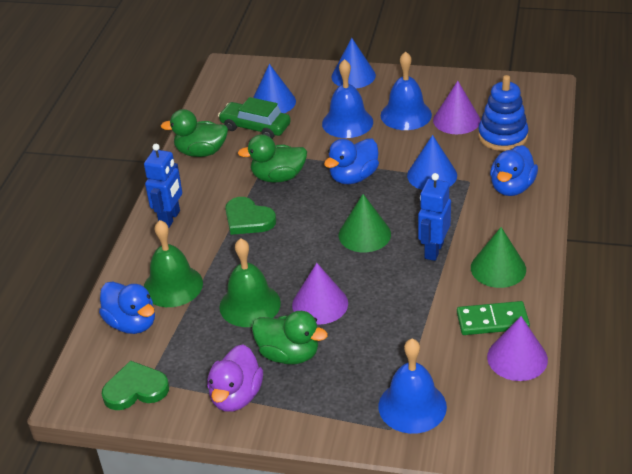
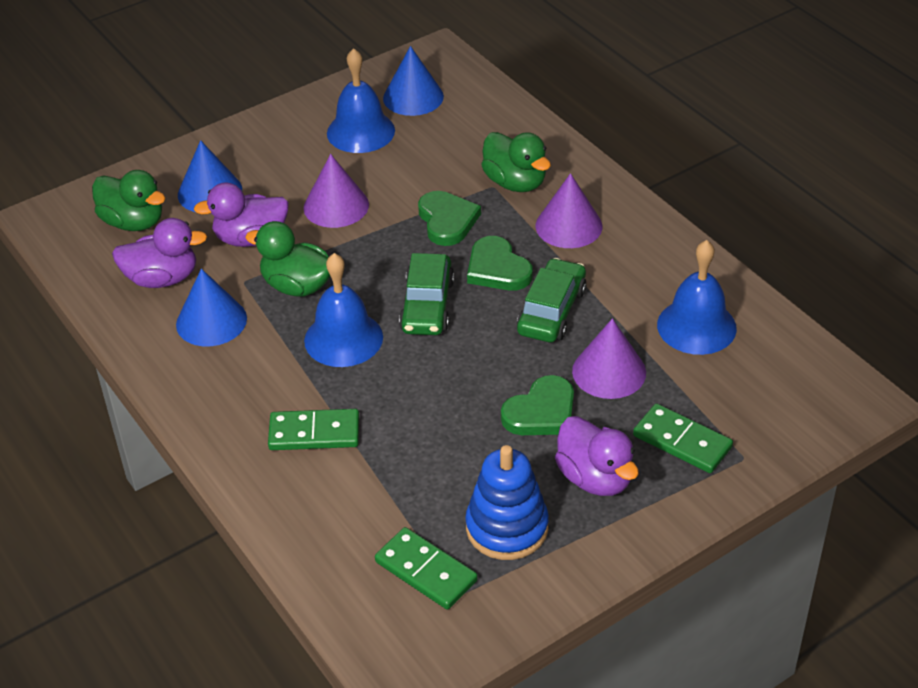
blue duck: 3 -> 0
blue robot: 2 -> 0
green bell: 2 -> 0
green car: 1 -> 2
green cone: 2 -> 0
green domino: 1 -> 3
green heart: 2 -> 3
purple duck: 1 -> 3

